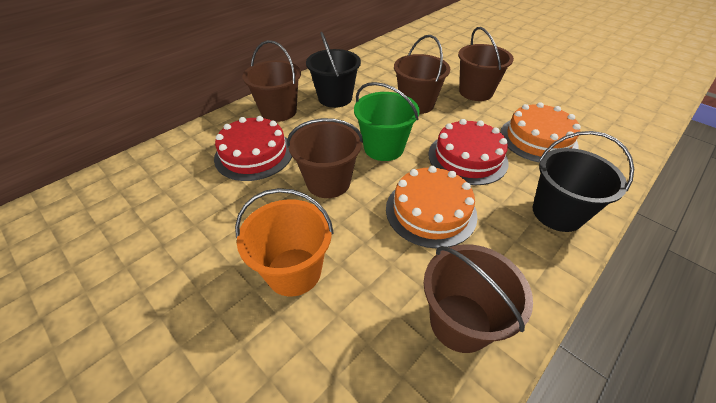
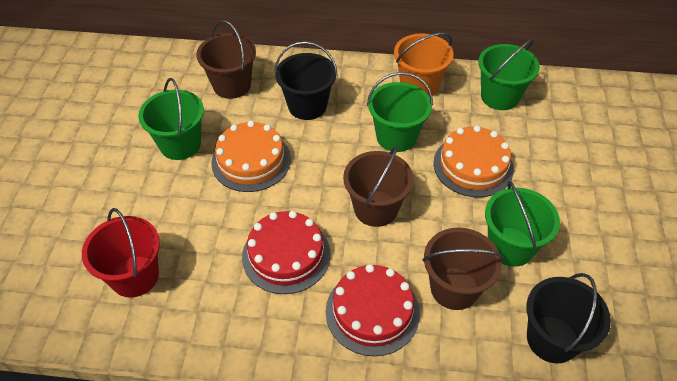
brown bucket: 5 -> 3
green bucket: 1 -> 4
red bucket: 0 -> 1

